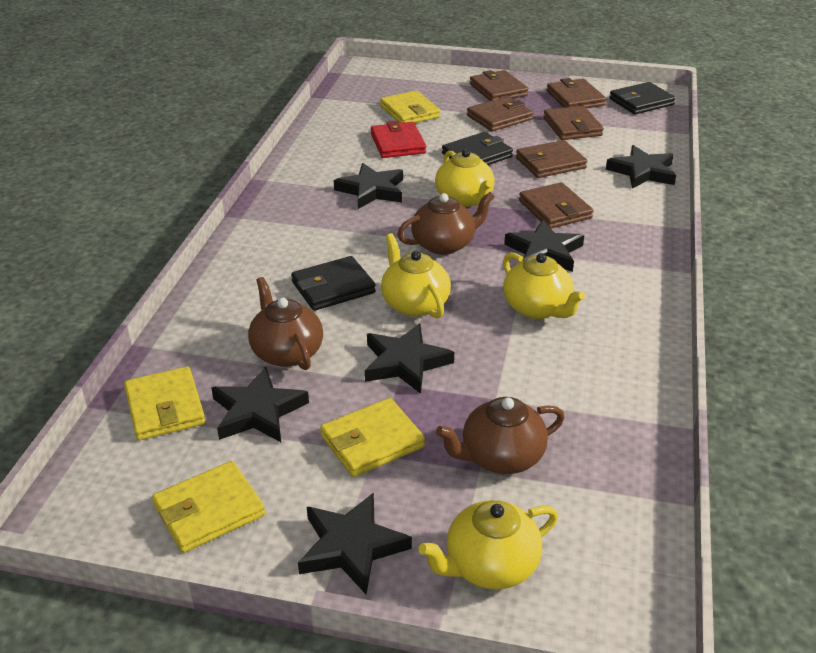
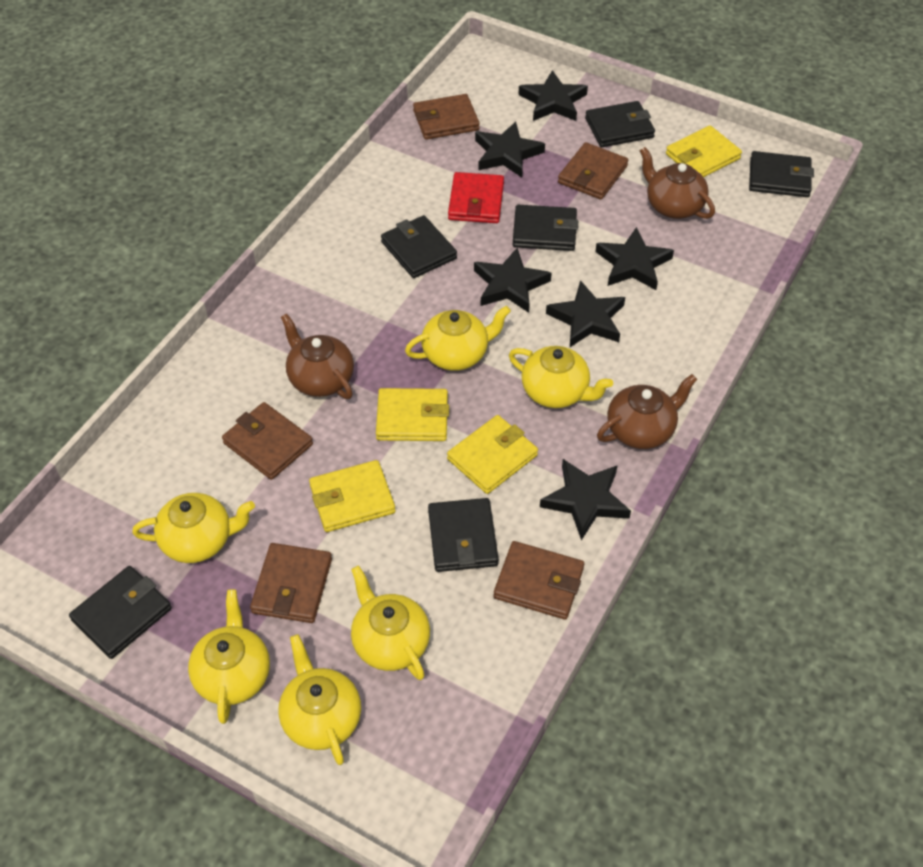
black wallet: 3 -> 6
brown wallet: 6 -> 5
yellow teapot: 4 -> 6

